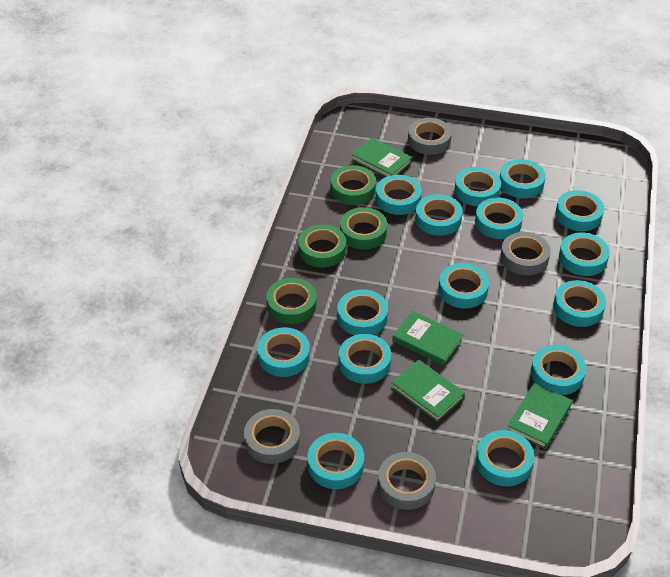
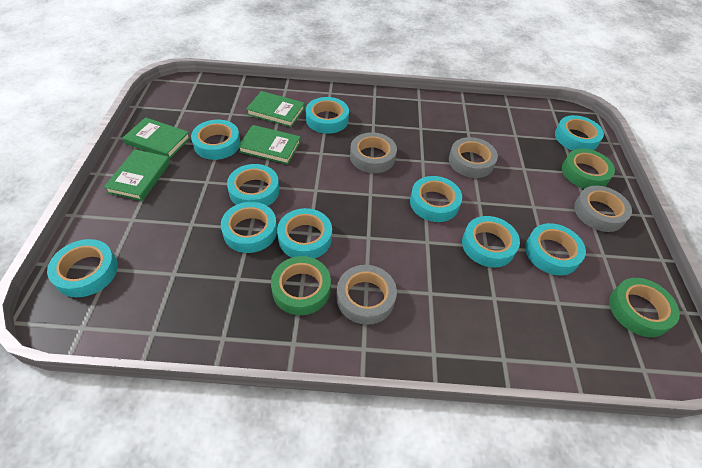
green tape: 4 -> 3
turquoise tape: 15 -> 10

